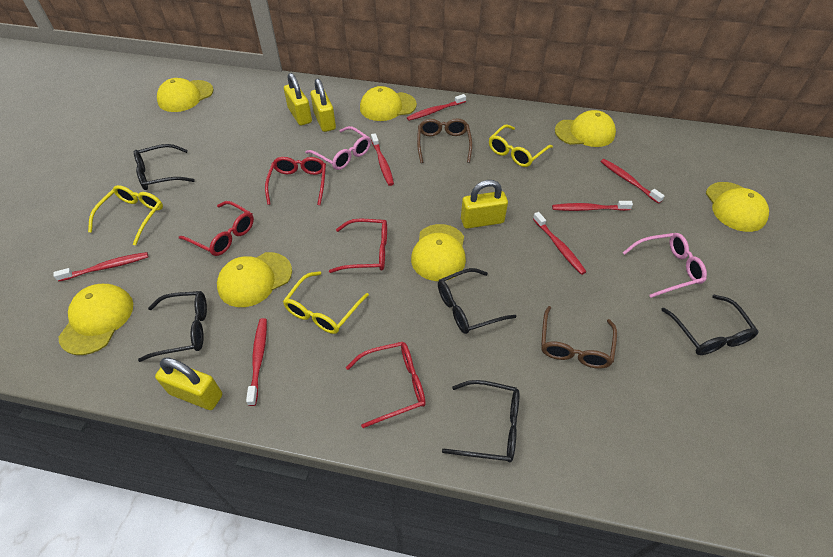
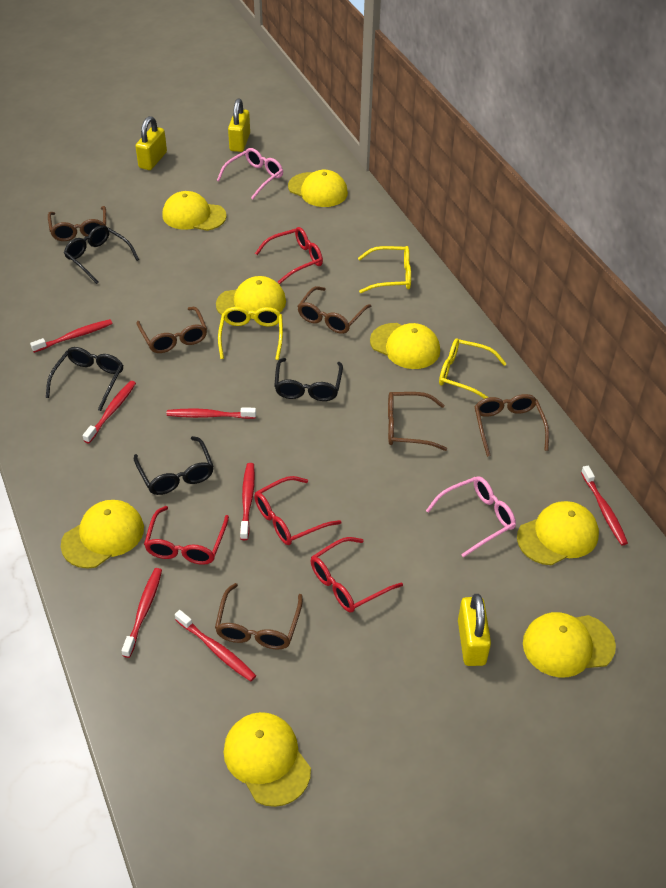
black glasses: 5 -> 4
brown glasses: 2 -> 6
yellow cap: 7 -> 8
yellow padlock: 4 -> 3

